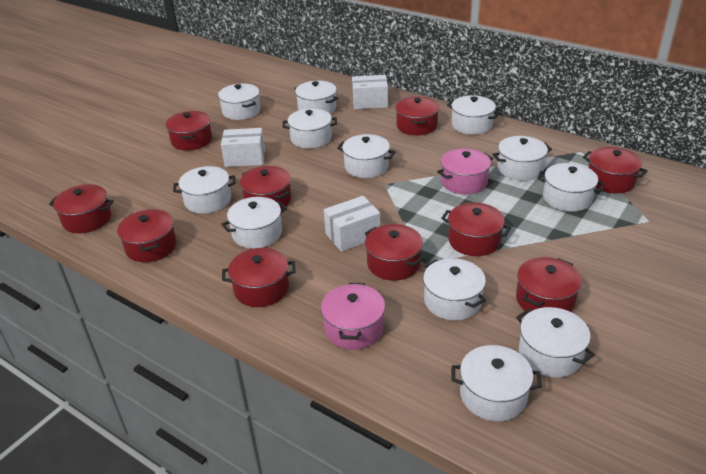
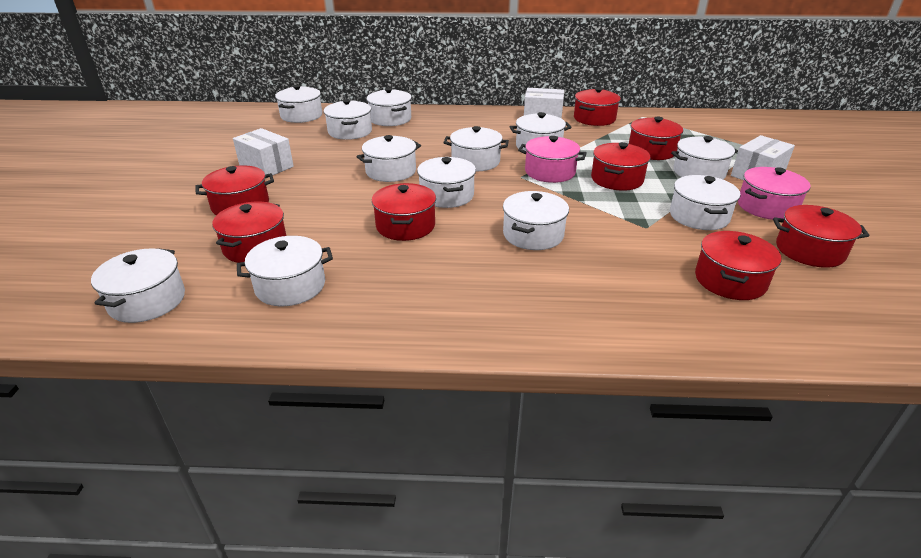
red pot: 10 -> 8

